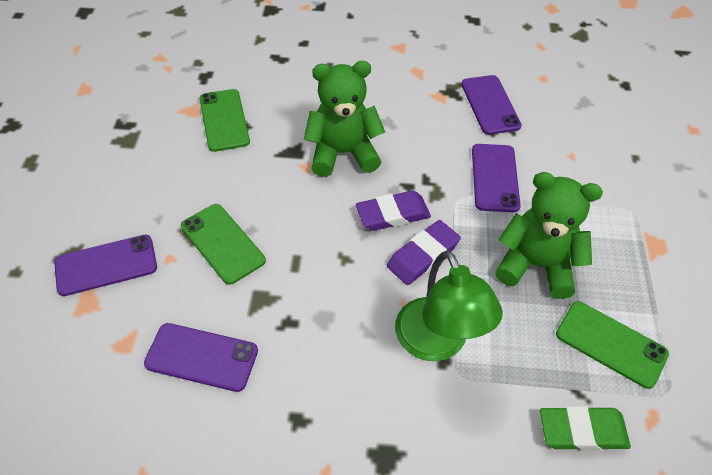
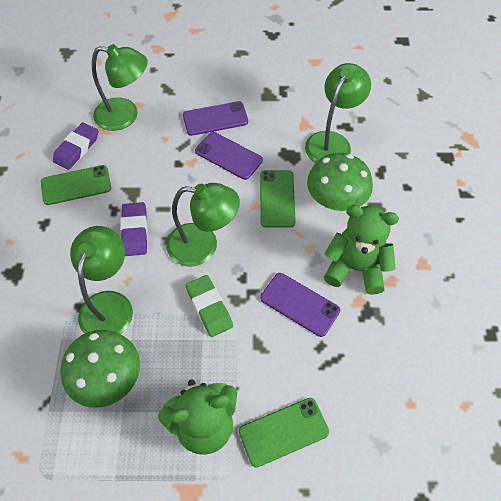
green lamp: 1 -> 4
green mushroom: 0 -> 2
purple phone: 4 -> 3

